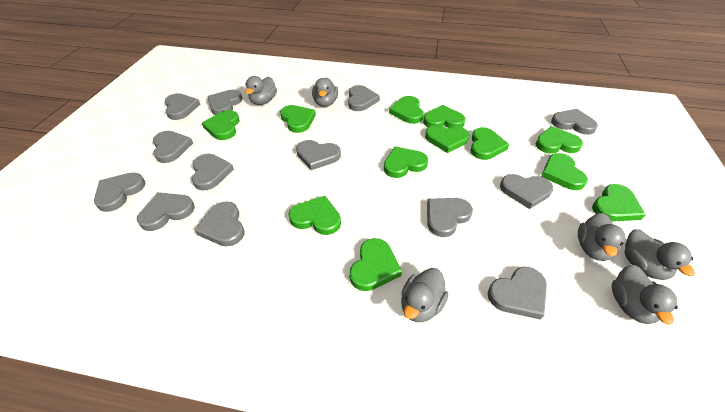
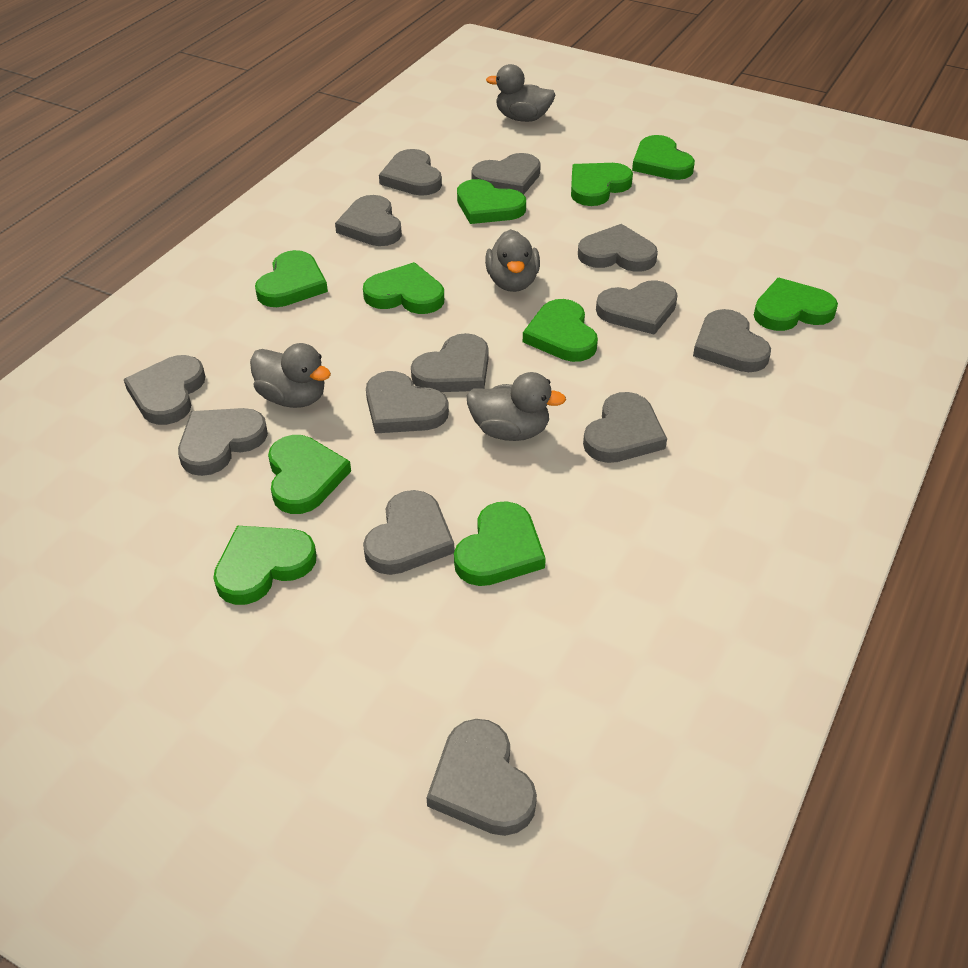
green heart: 12 -> 10
grey duck: 6 -> 4

